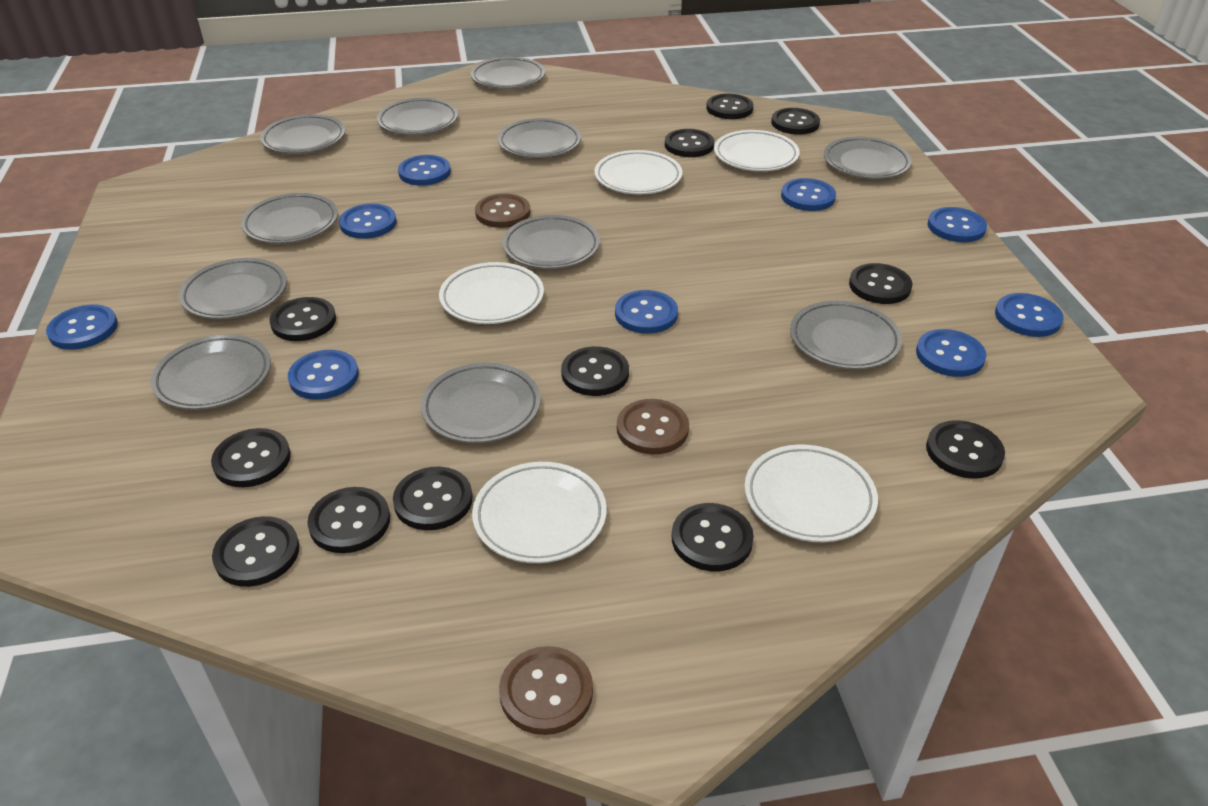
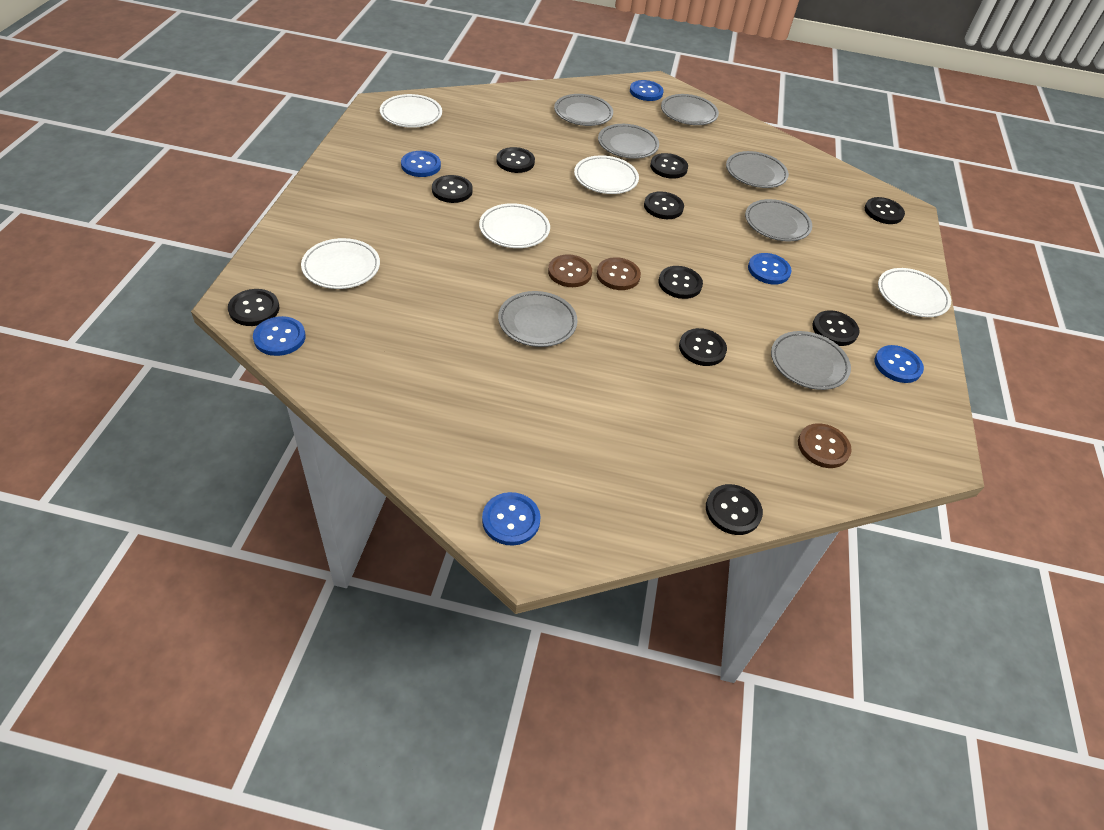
black button: 12 -> 10
blue button: 9 -> 6
grey plate: 11 -> 7

